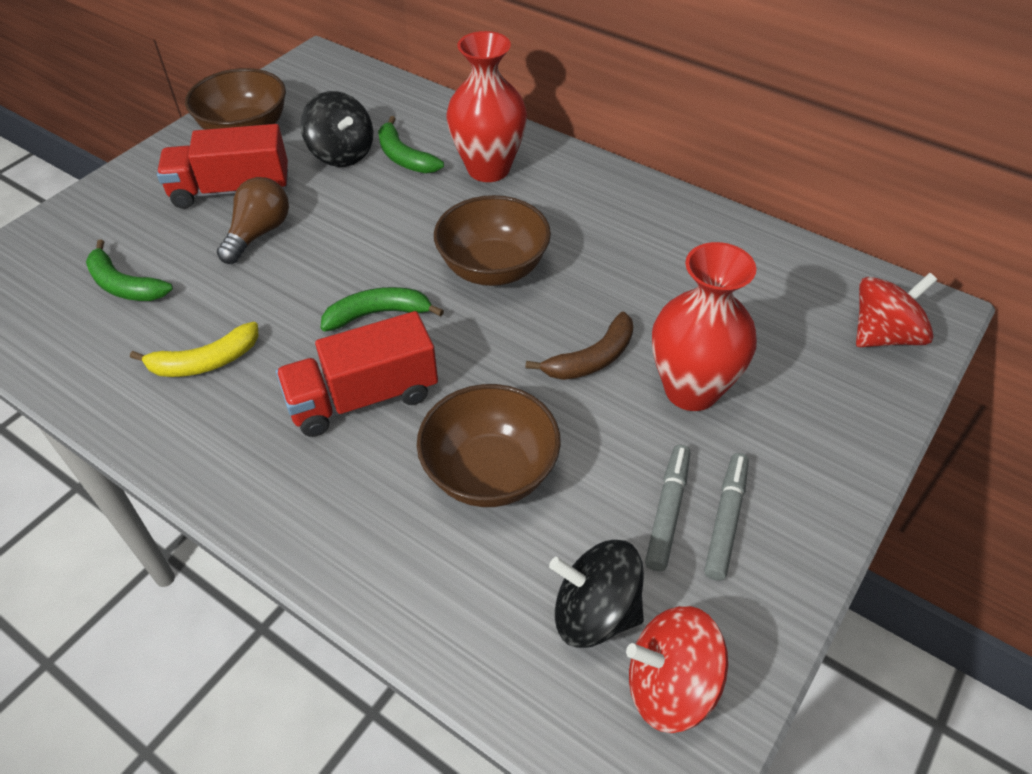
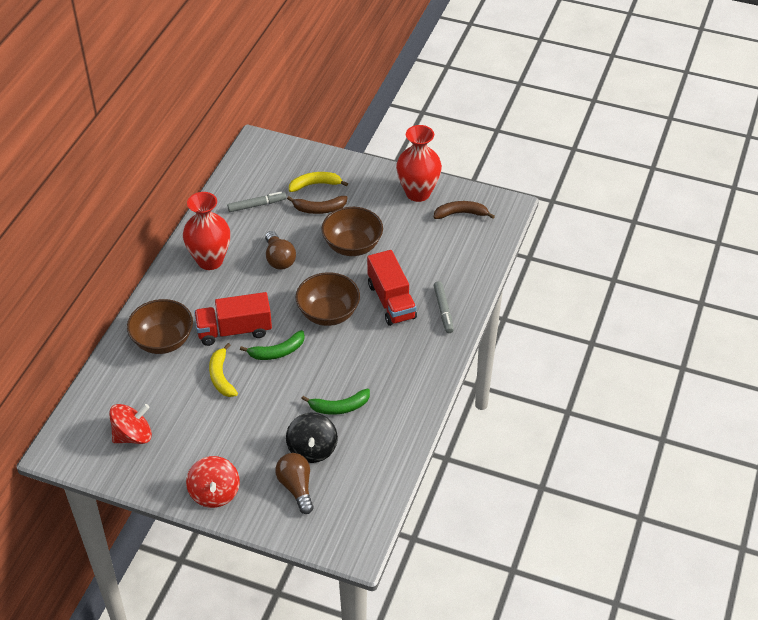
black spinning top: 2 -> 1
brown banana: 1 -> 2
brown light bulb: 1 -> 2
green banana: 3 -> 2
yellow banana: 1 -> 2

